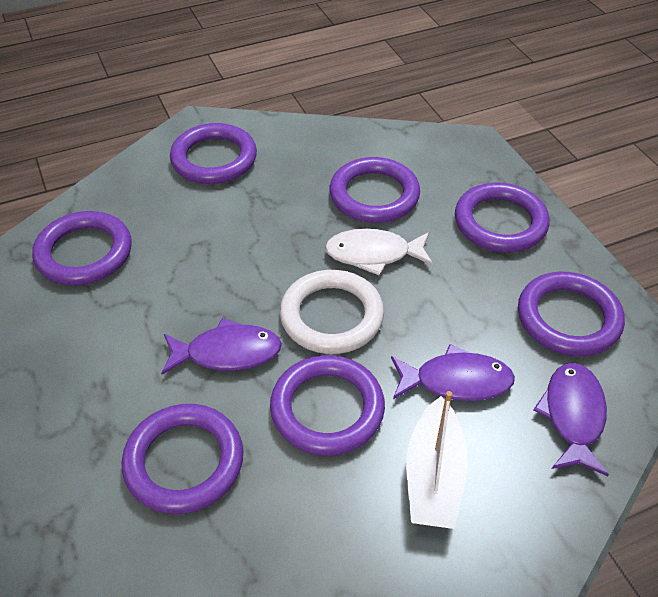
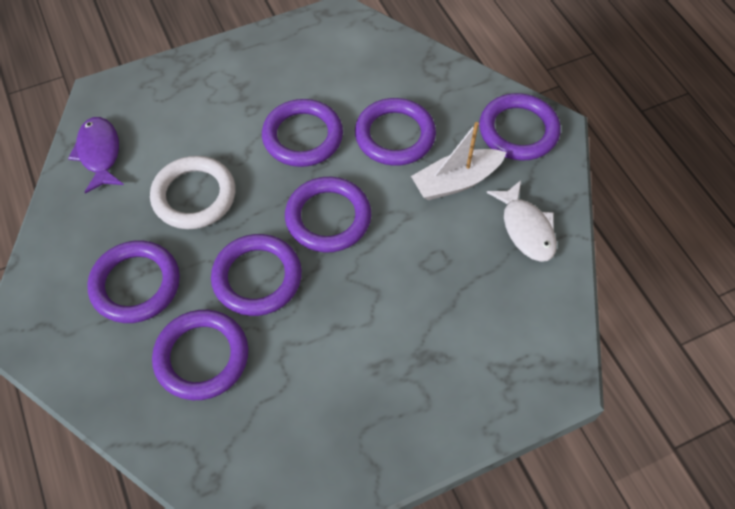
purple fish: 3 -> 1

